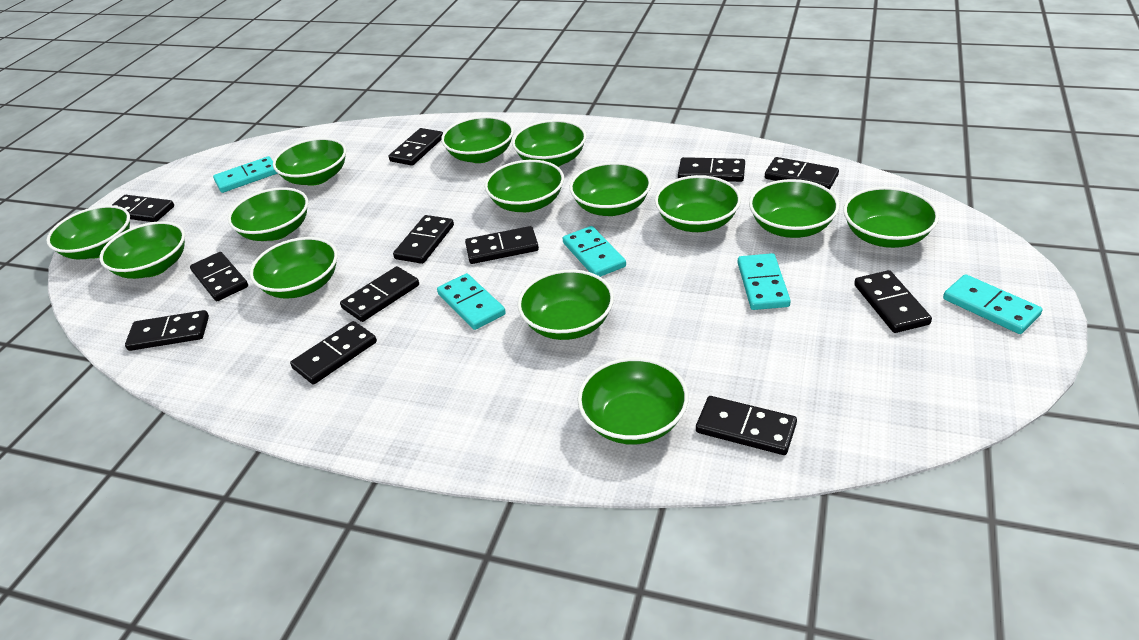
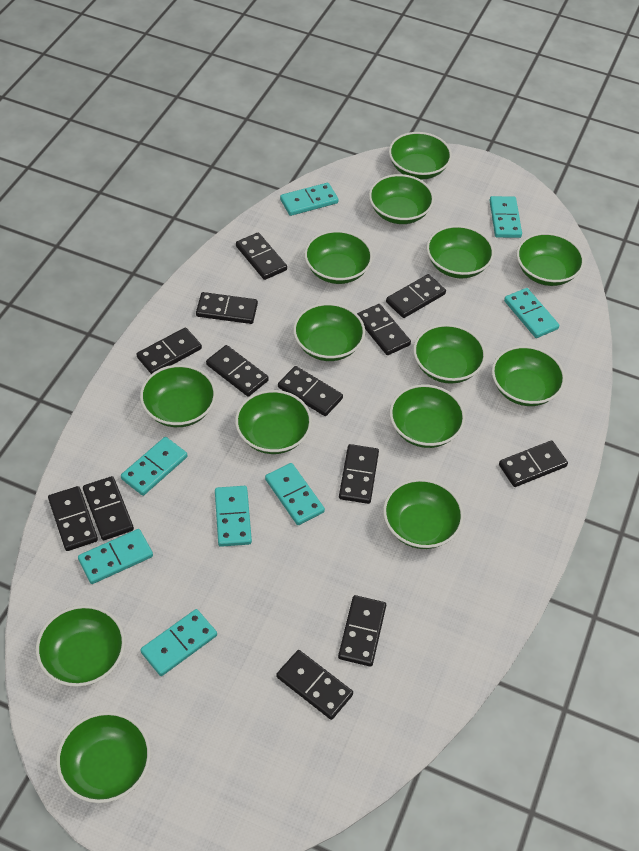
black domino: 12 -> 13
turquoise domino: 5 -> 8

